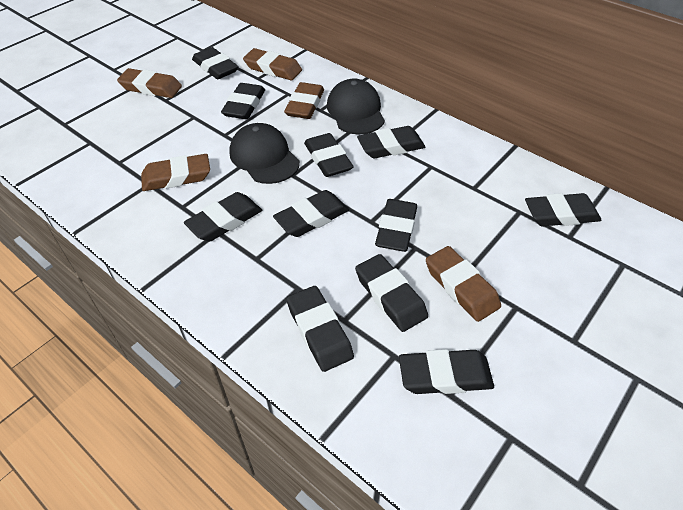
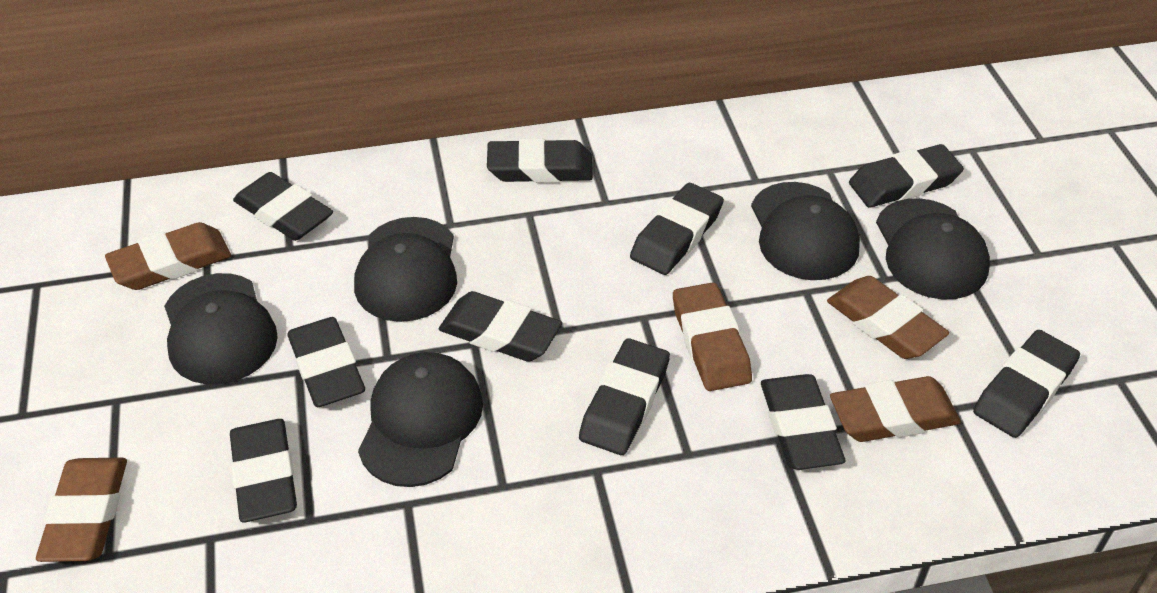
black cap: 2 -> 5
black eraser: 11 -> 10

